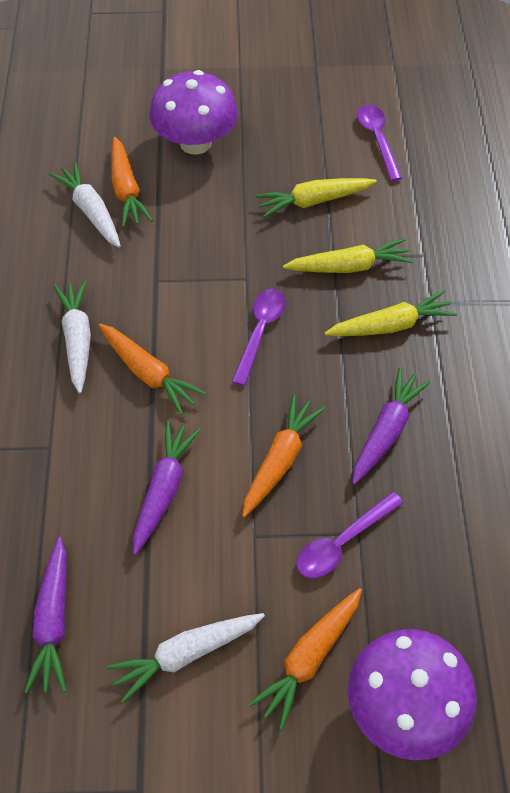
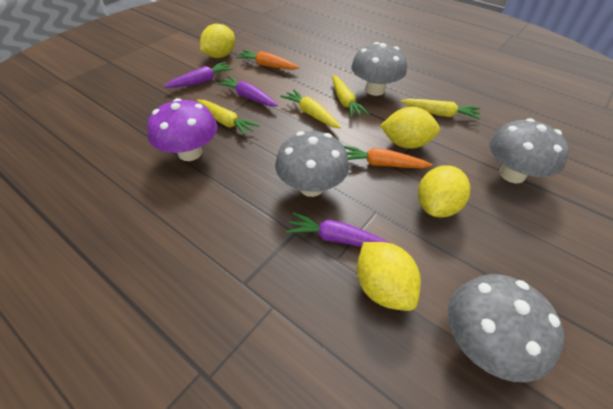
grey mushroom: 0 -> 4
orange carrot: 4 -> 2
purple mushroom: 2 -> 1
purple spoon: 3 -> 0
white carrot: 3 -> 0
yellow carrot: 3 -> 4
yellow lemon: 0 -> 4

